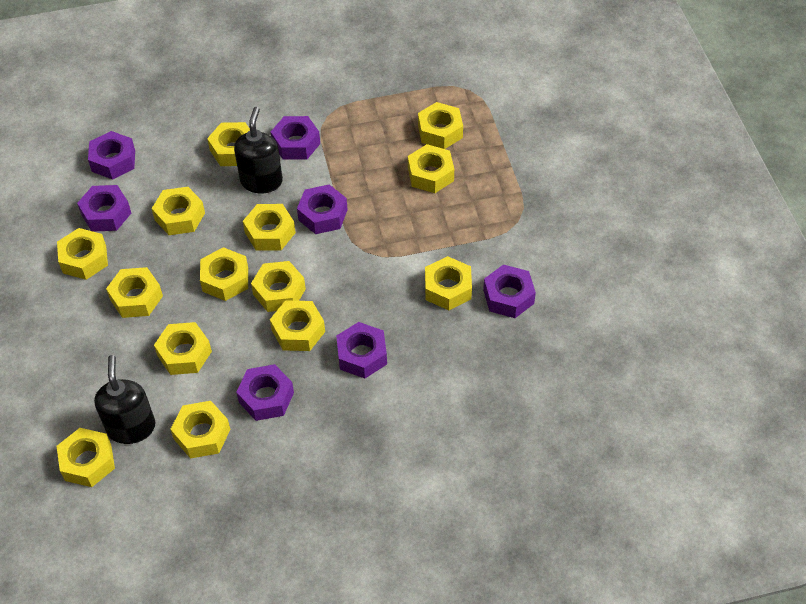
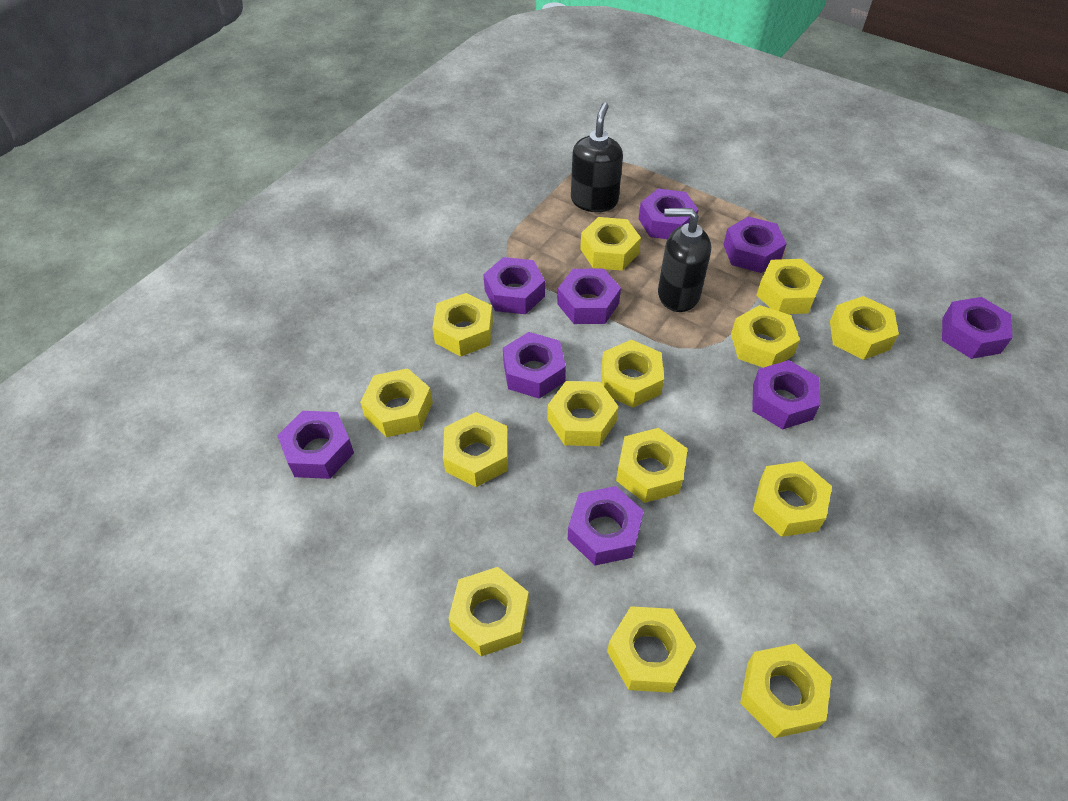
purple nut: 7 -> 9

